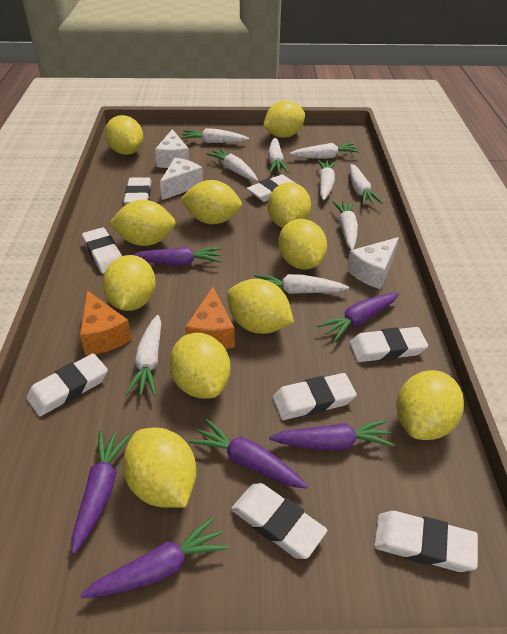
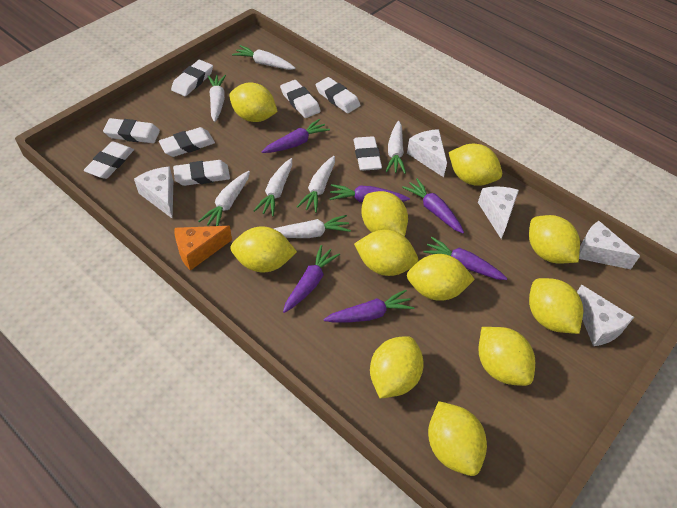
orange cheese: 2 -> 1
white carrot: 9 -> 7
white cheese: 3 -> 5

